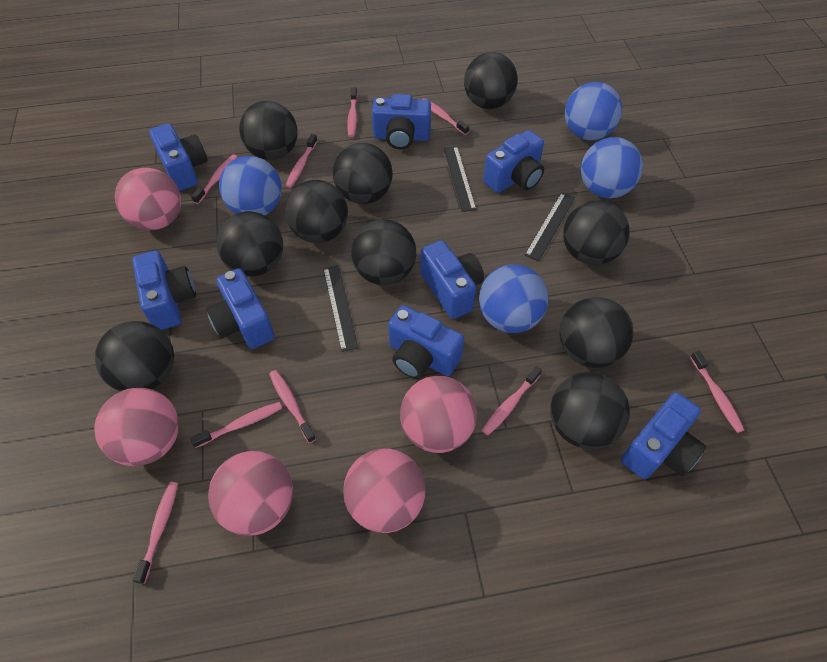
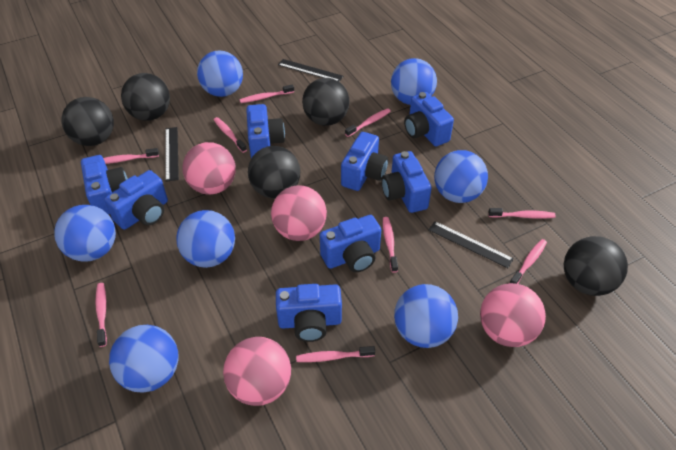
black ball: 10 -> 5
blue ball: 4 -> 7
pink ball: 5 -> 4

